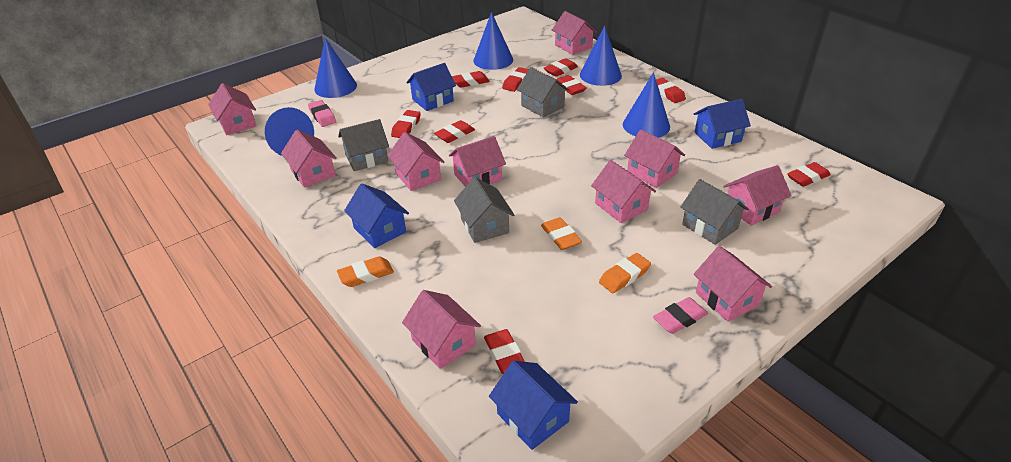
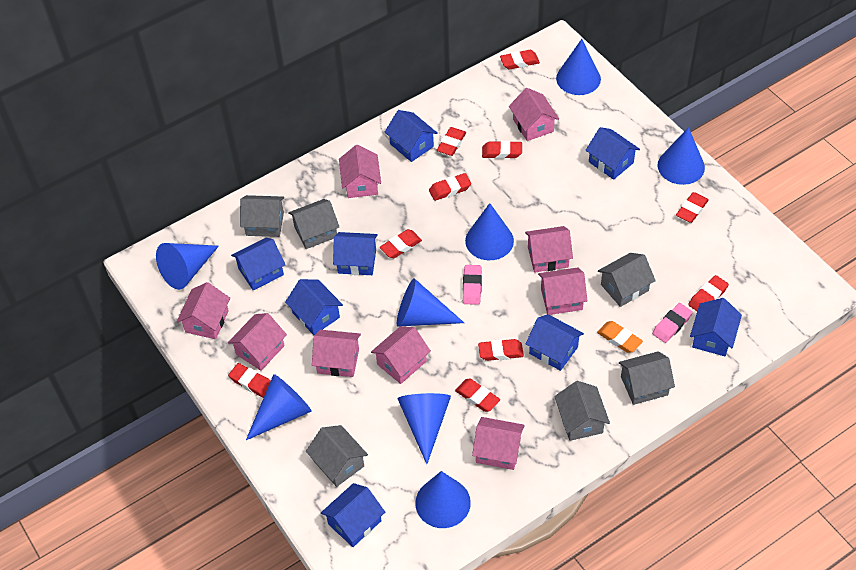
blue cone: 5 -> 8
blue house: 4 -> 8
grey house: 4 -> 6
orange eraser: 3 -> 1
pink house: 10 -> 9
red eraser: 9 -> 10

